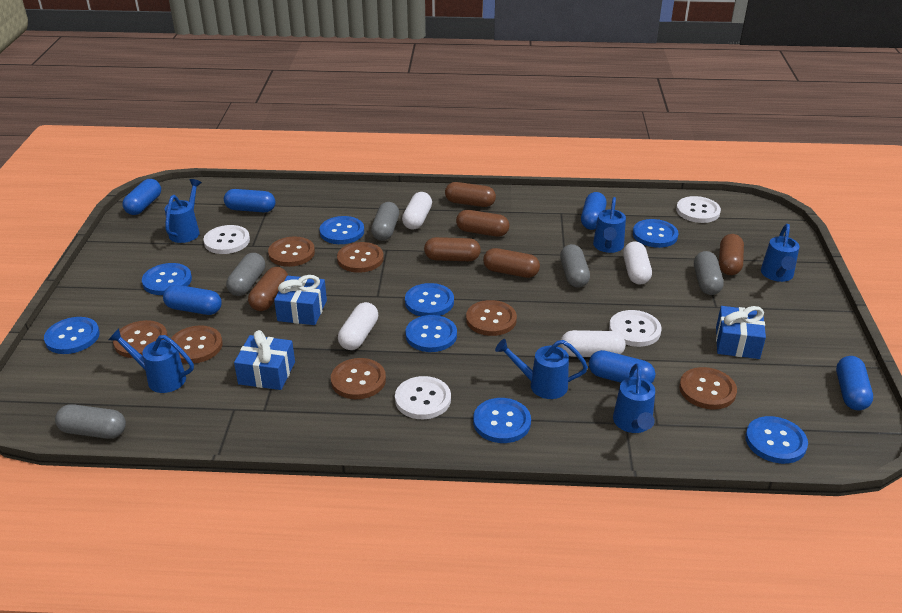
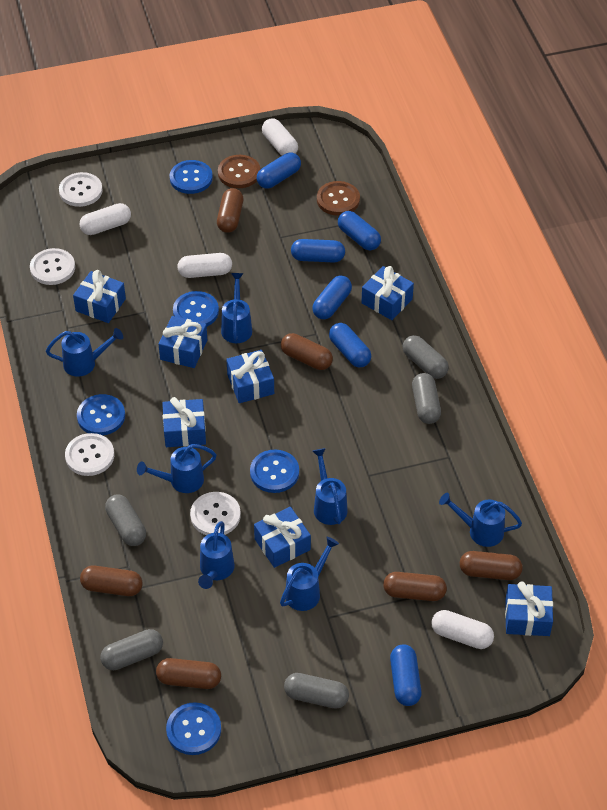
blue button: 8 -> 5
blue gift: 3 -> 7
blue watering can: 6 -> 7
brown button: 7 -> 2

